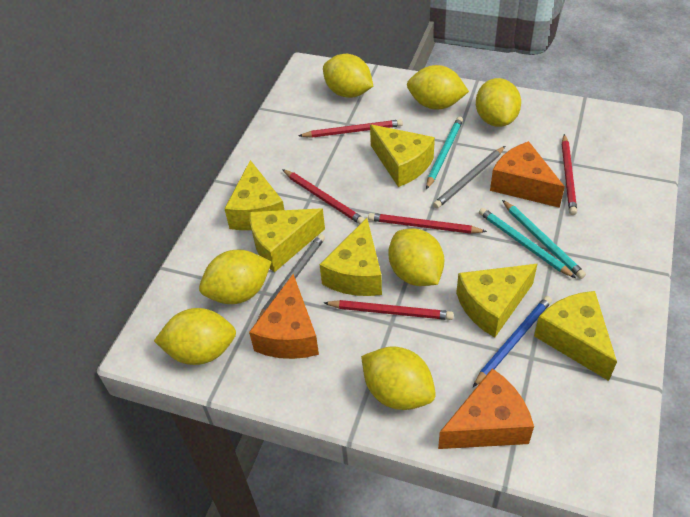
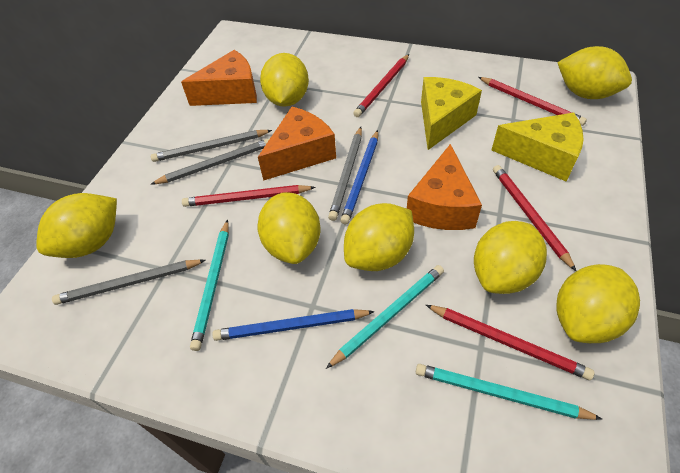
blue pencil: 1 -> 2
grey pencil: 2 -> 4
yellow cheese: 6 -> 2

